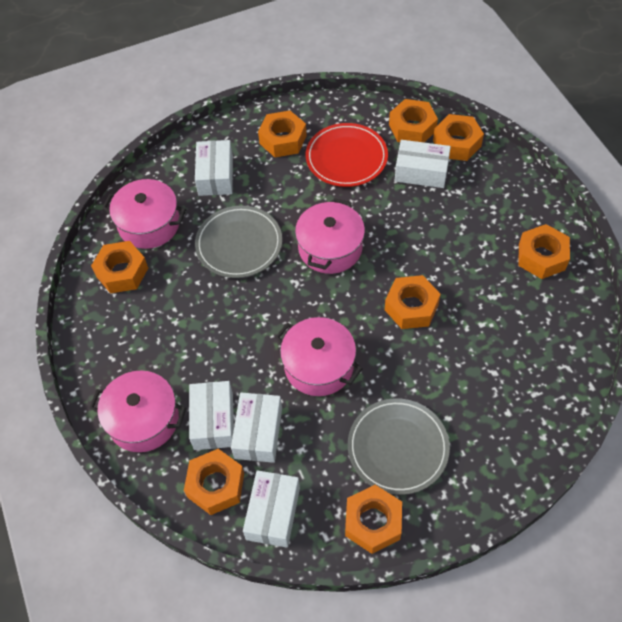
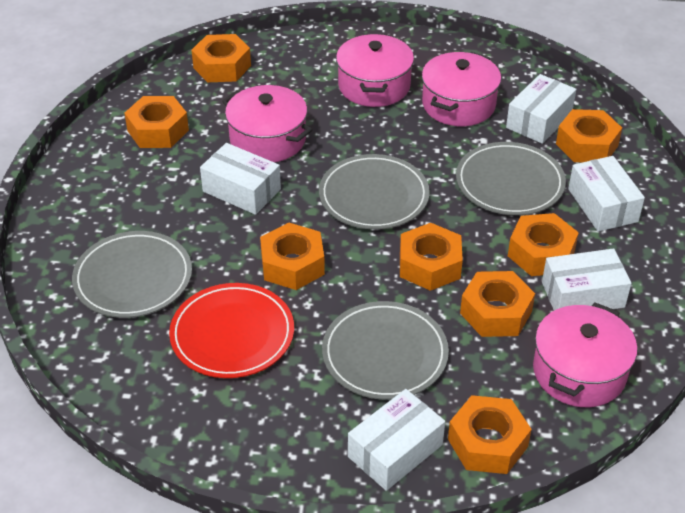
grey plate: 2 -> 4

